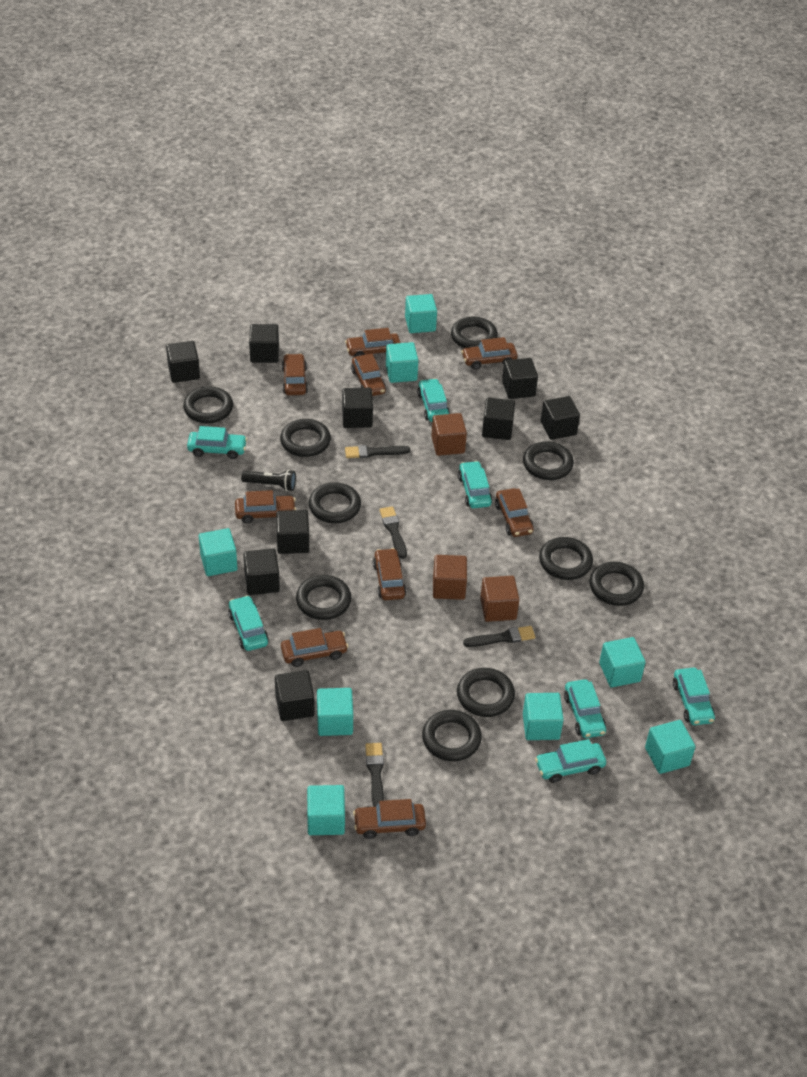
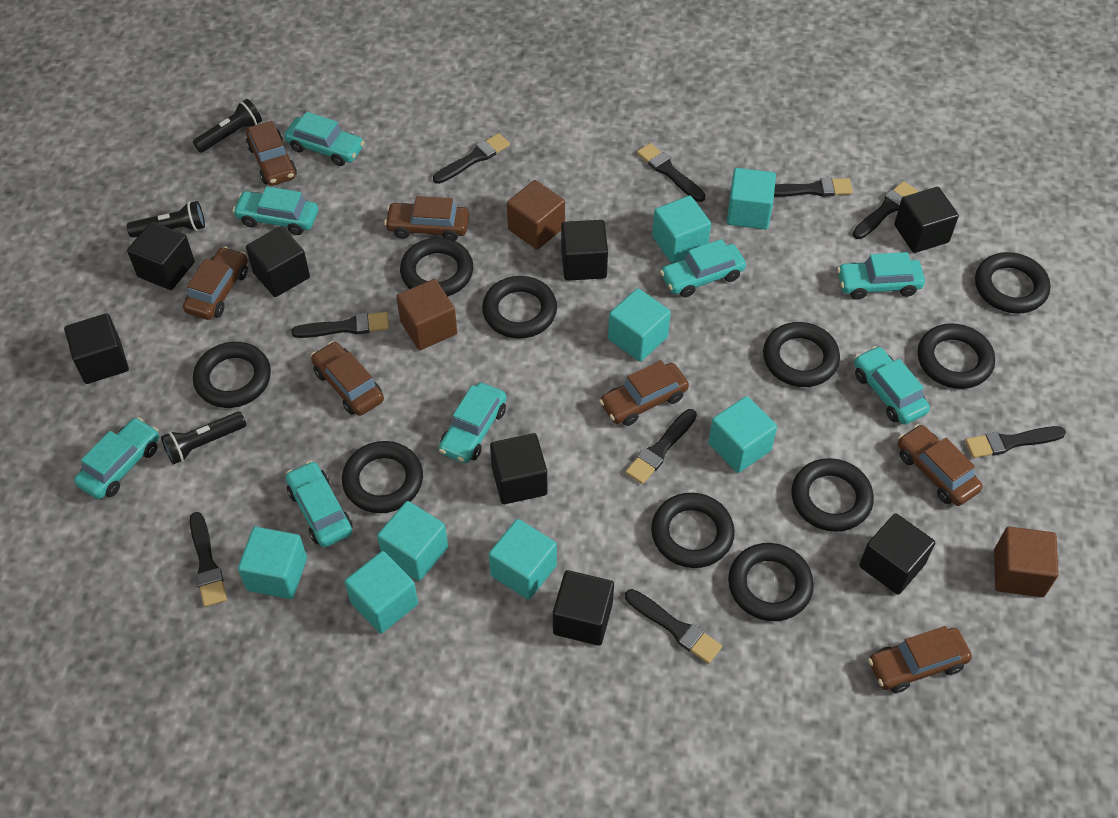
black brush: 4 -> 9
black cube: 9 -> 8
black flashlight: 1 -> 3
brown car: 9 -> 7
turquoise car: 7 -> 8

